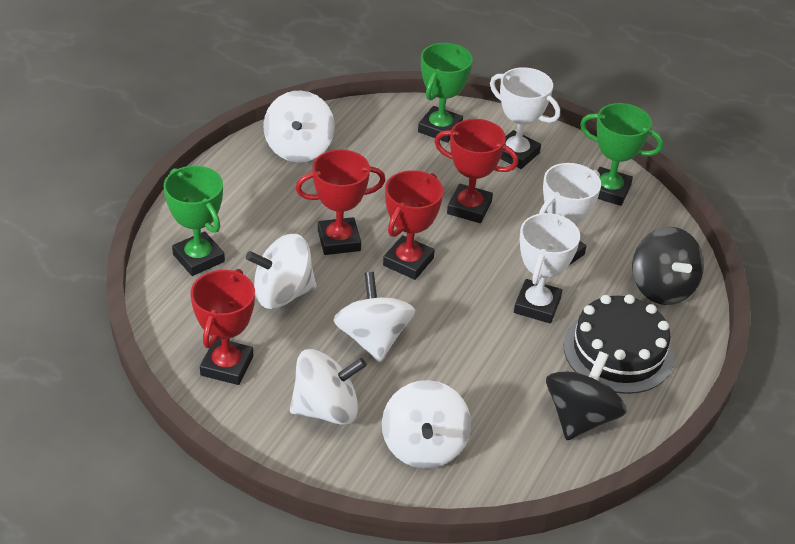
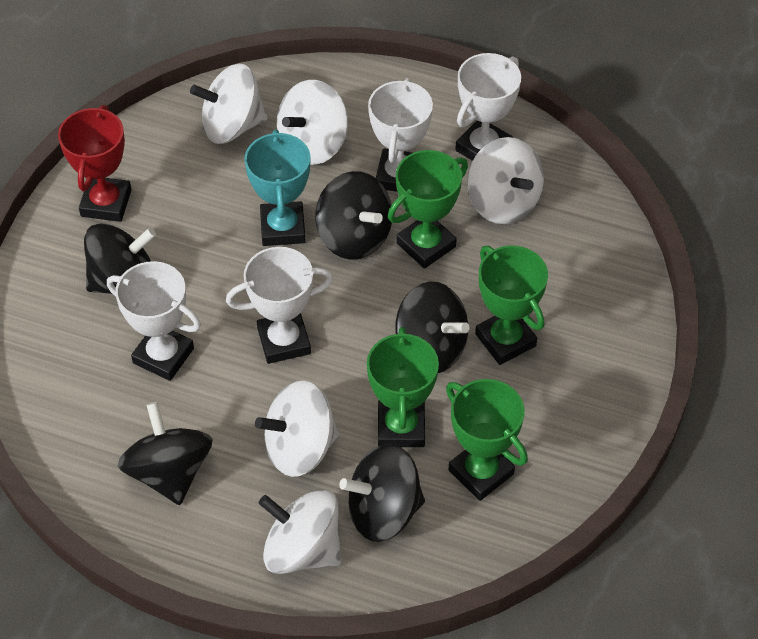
black cake: 1 -> 0
black spinning top: 2 -> 5
green trophy: 3 -> 4
red trophy: 4 -> 1
turquoise trophy: 0 -> 1
white trophy: 3 -> 4

